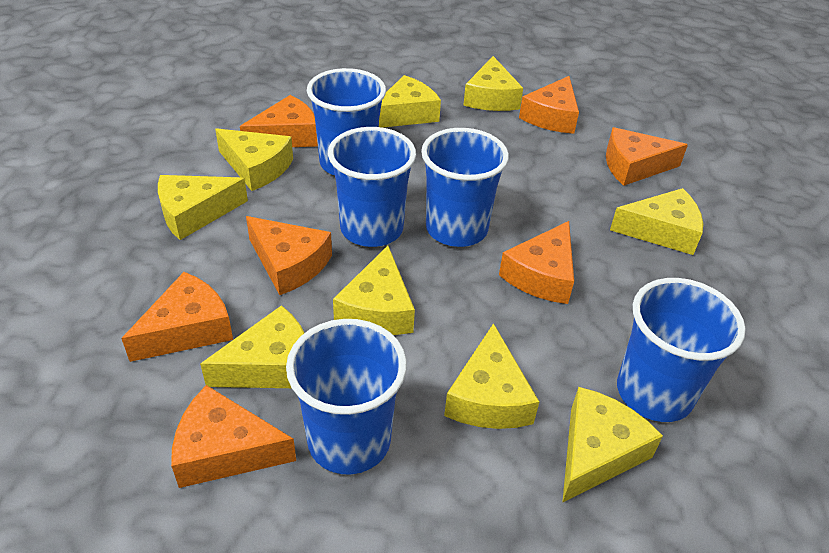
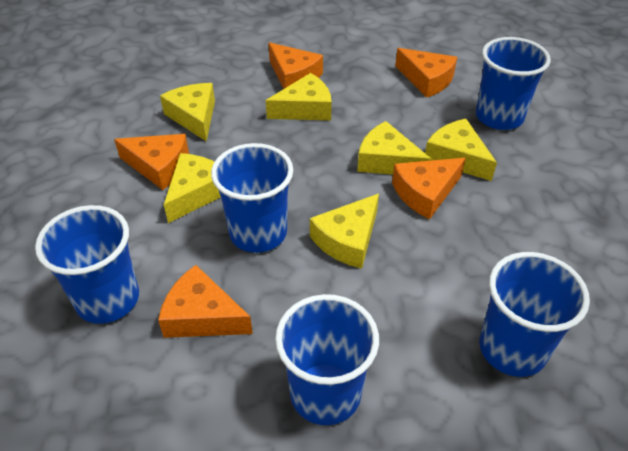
orange cheese: 7 -> 5
yellow cheese: 9 -> 6

